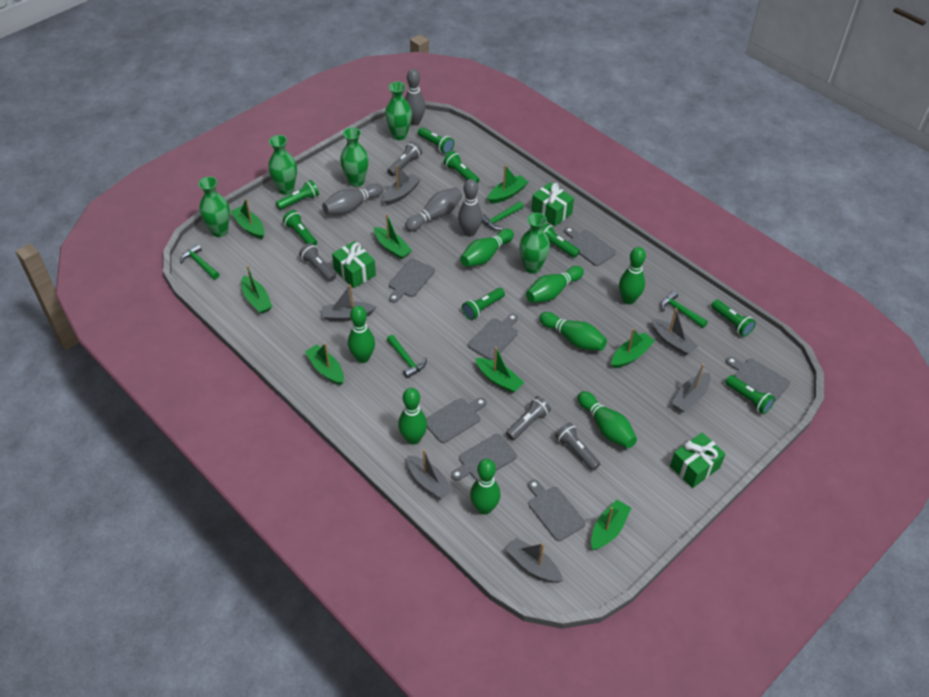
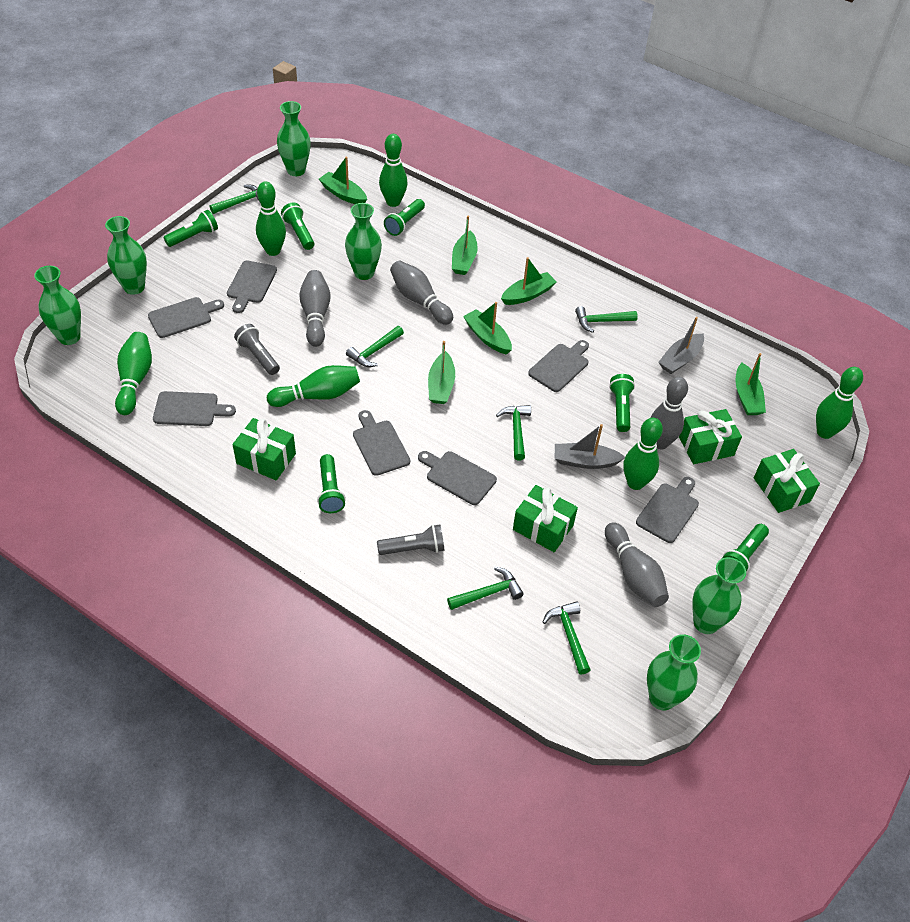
green boat: 8 -> 6
green bowling pin: 8 -> 6
green flashlight: 8 -> 6
green gift: 3 -> 4
green hammer: 4 -> 6
green vase: 5 -> 6
grey boat: 6 -> 2
grey flashlight: 4 -> 2

